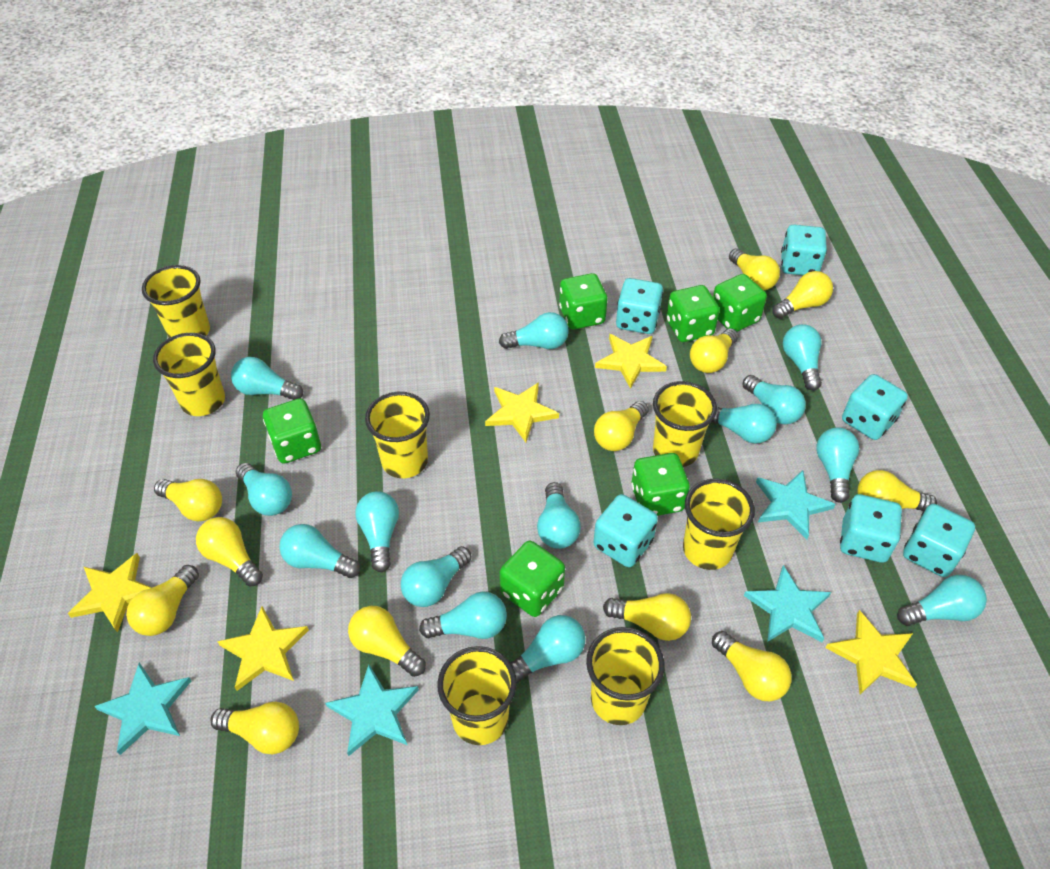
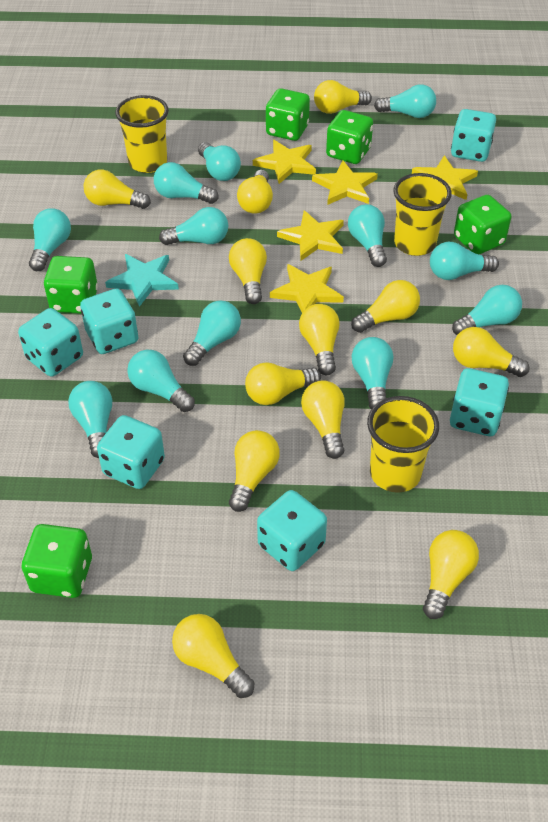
green dice: 6 -> 5
turquoise light bulb: 14 -> 12
turquoise star: 4 -> 1
yellow cup: 7 -> 3

